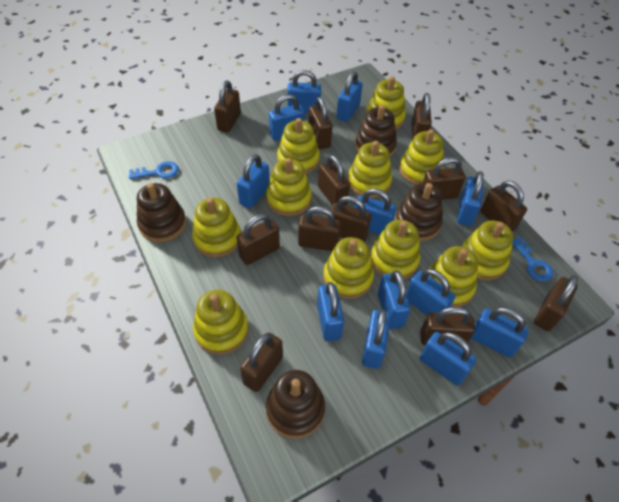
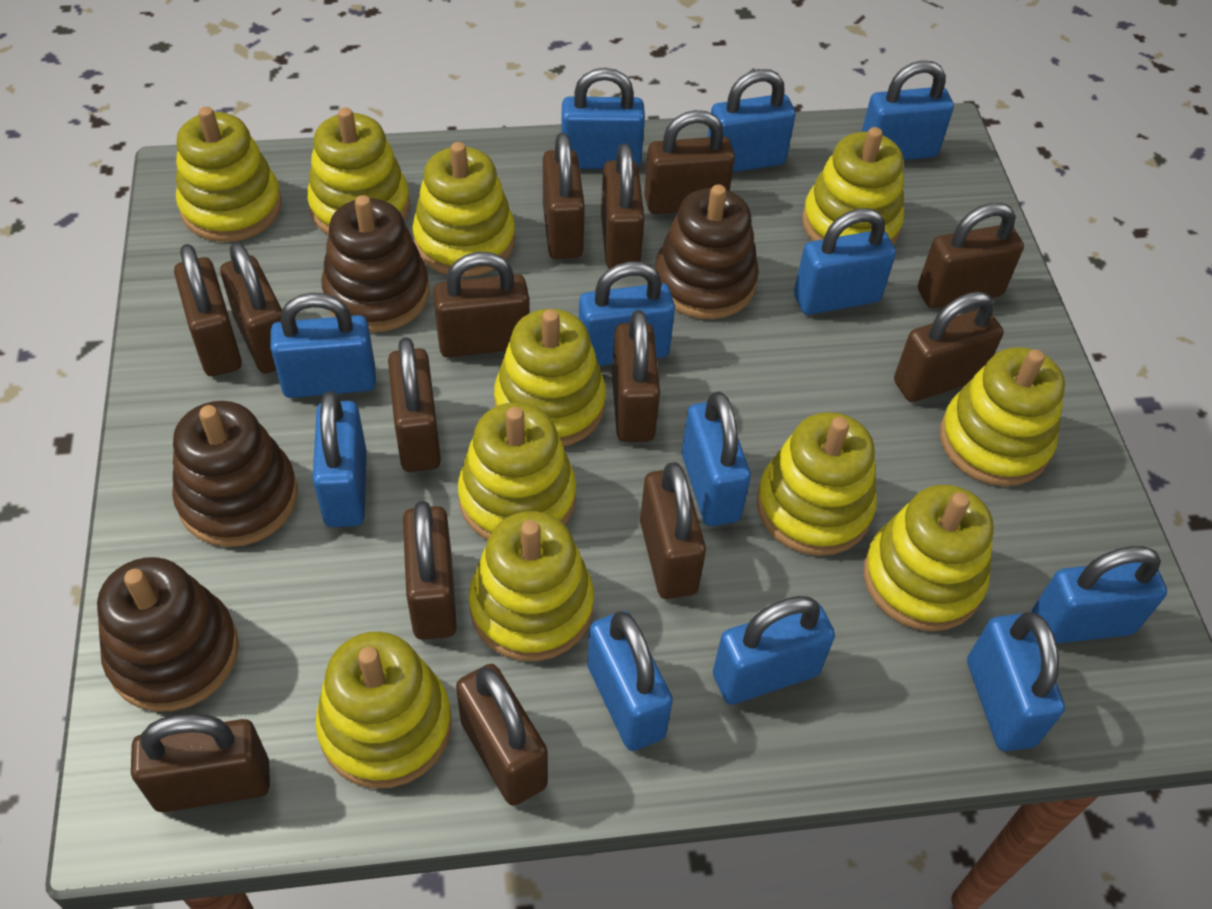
blue key: 2 -> 0
brown padlock: 12 -> 14

